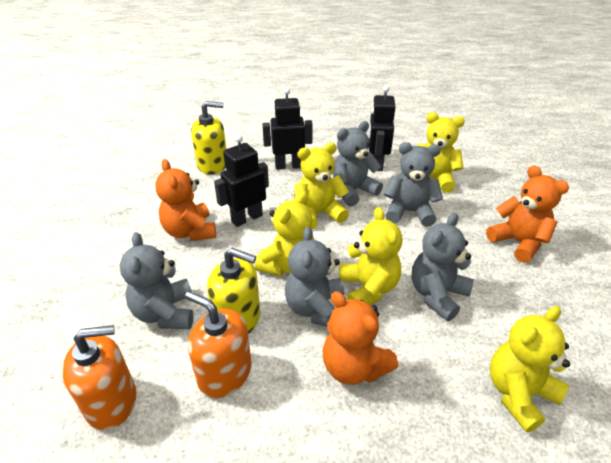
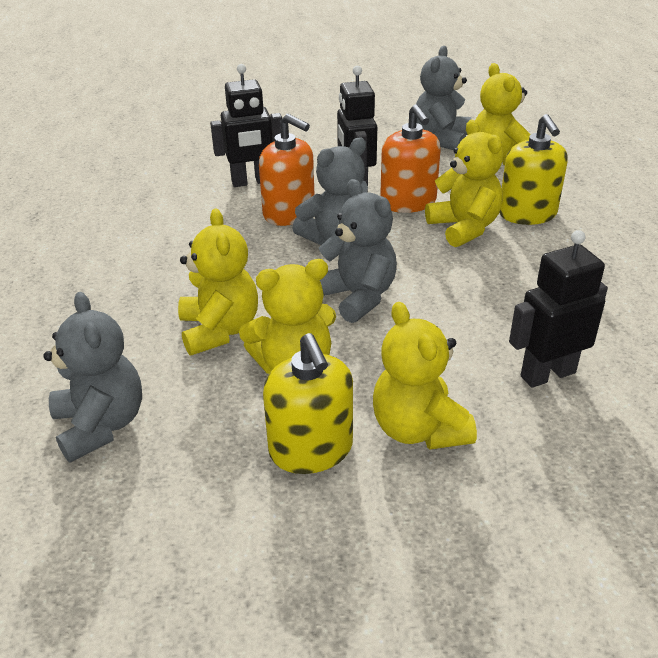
grey teddy bear: 5 -> 4
orange teddy bear: 3 -> 0

